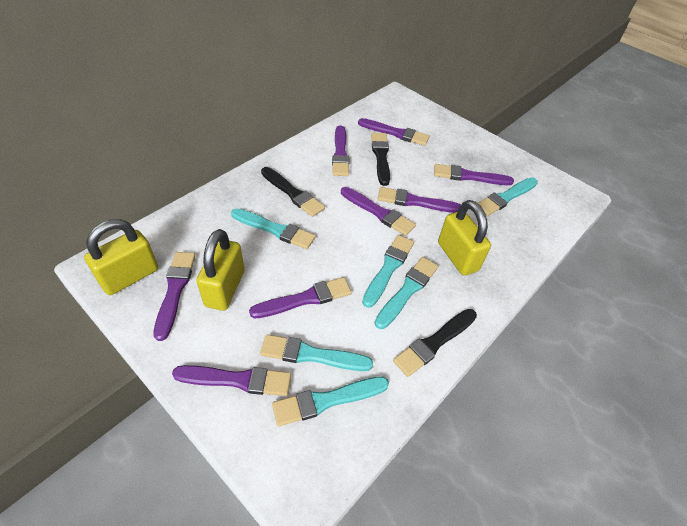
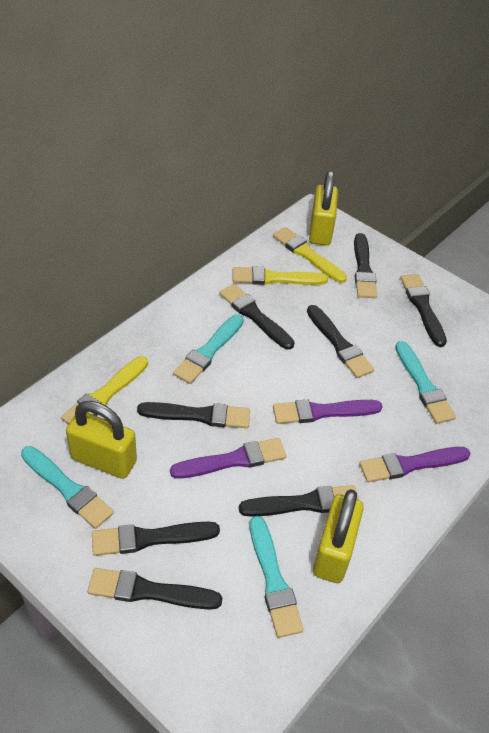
black brush: 3 -> 8
purple brush: 8 -> 3
turquoise brush: 6 -> 4
yellow brush: 0 -> 3

